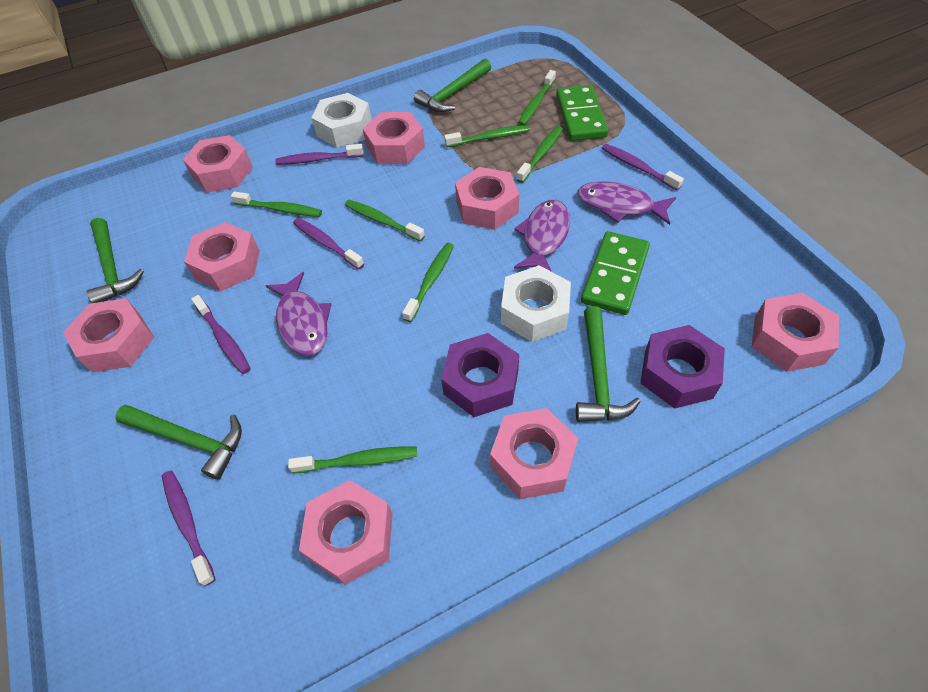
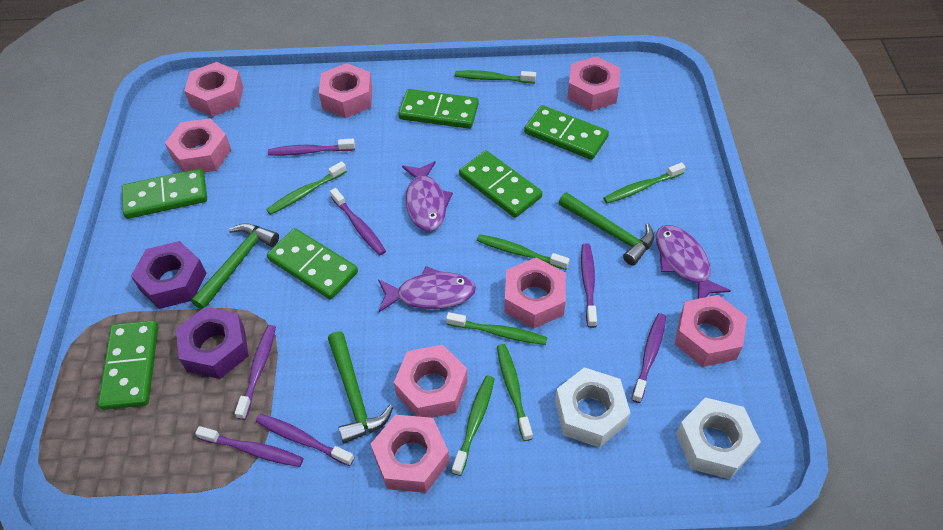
green domino: 2 -> 6
green hammer: 4 -> 3
purple toothbrush: 5 -> 7

